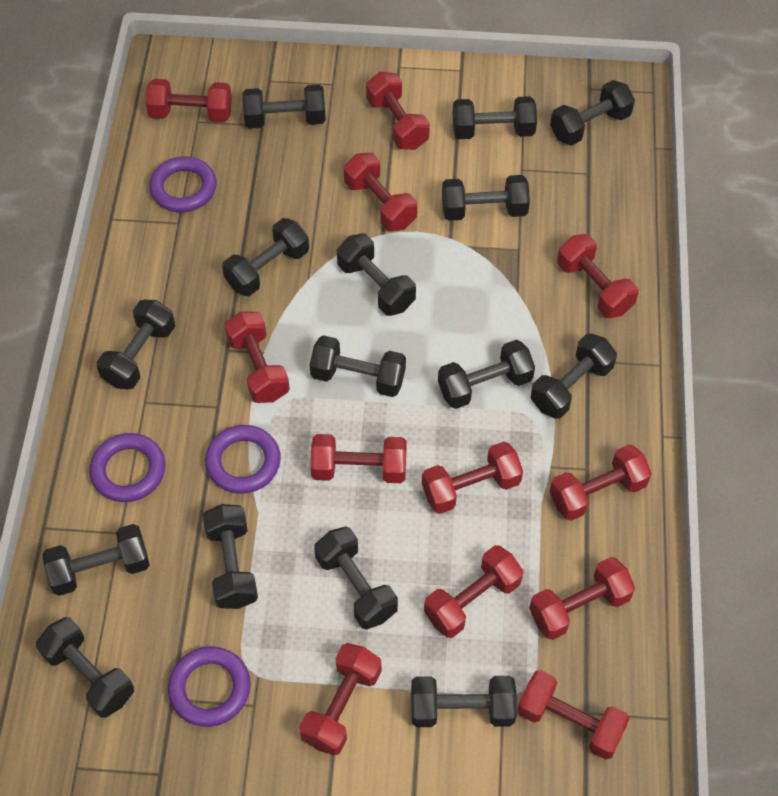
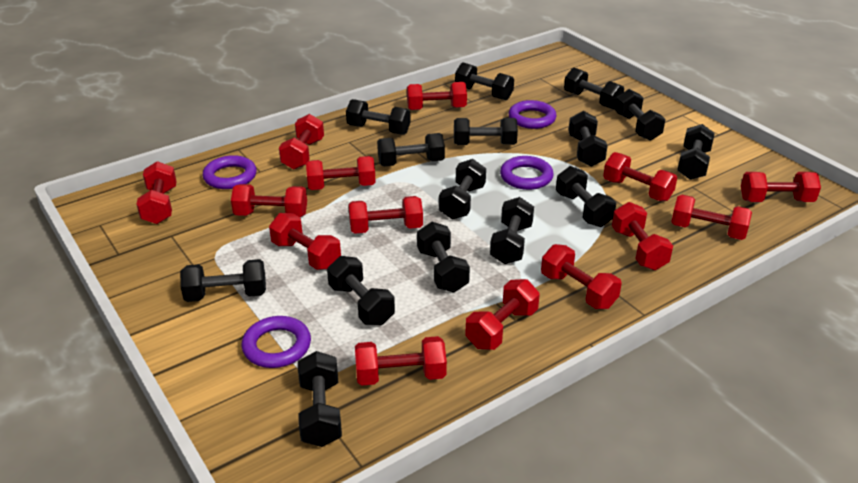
red dumbbell: 12 -> 14

